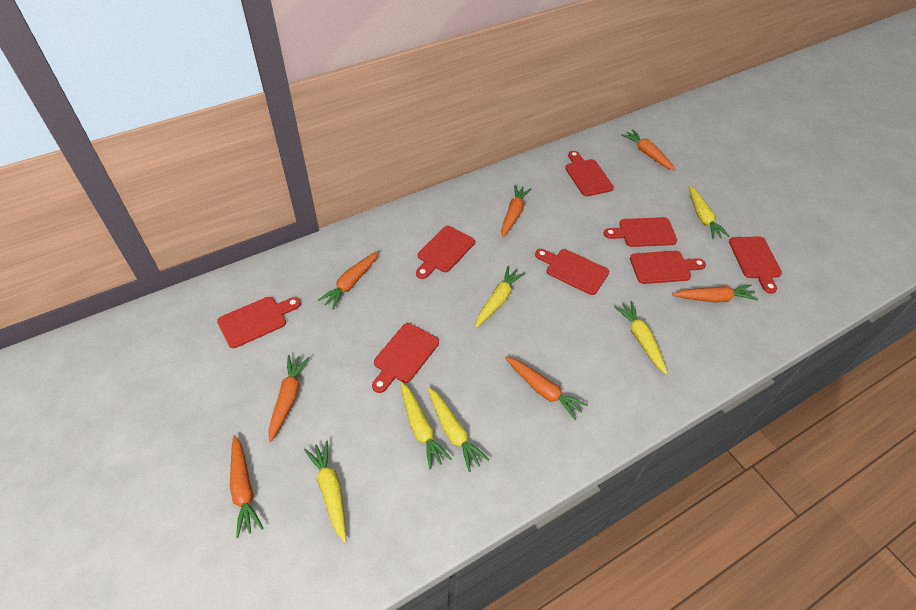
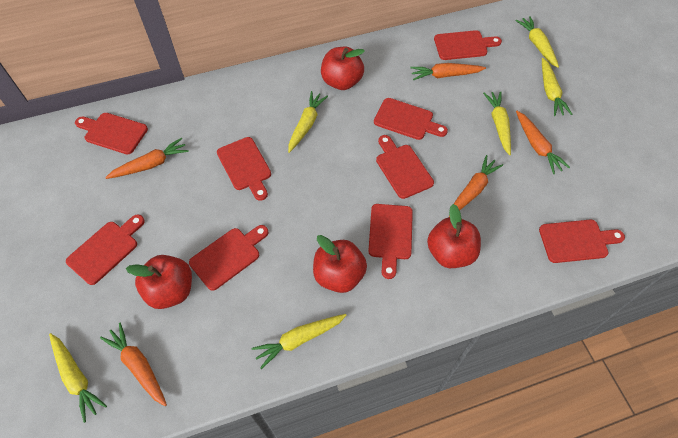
orange carrot: 7 -> 5
red apple: 0 -> 4
red cutting board: 8 -> 9

